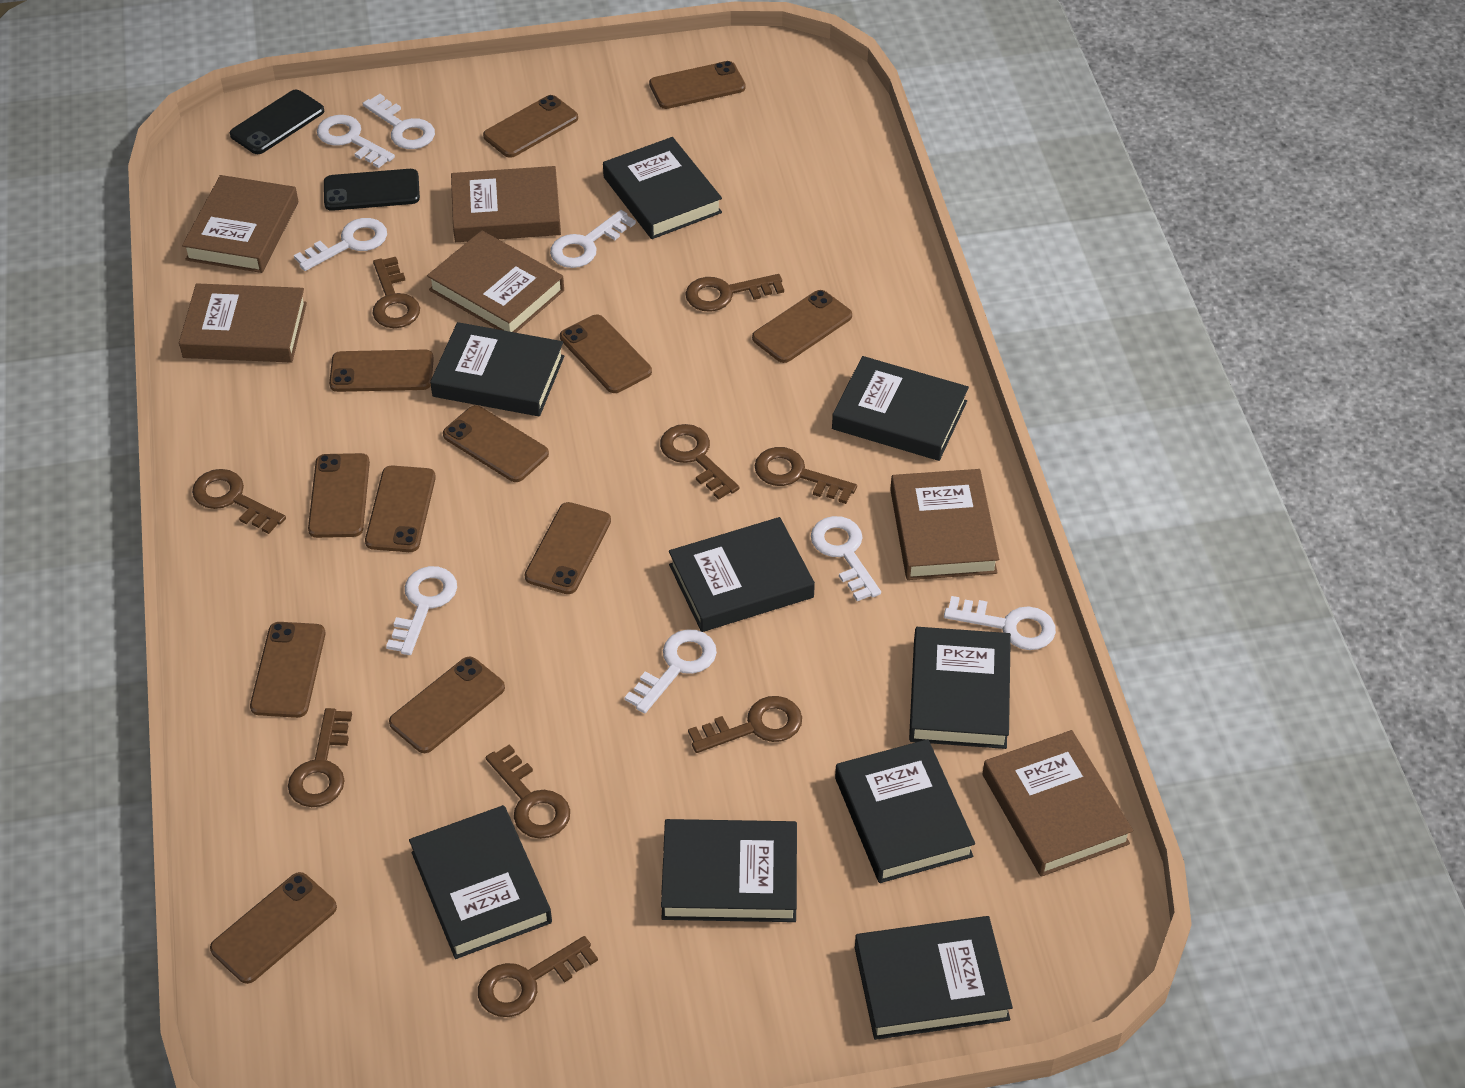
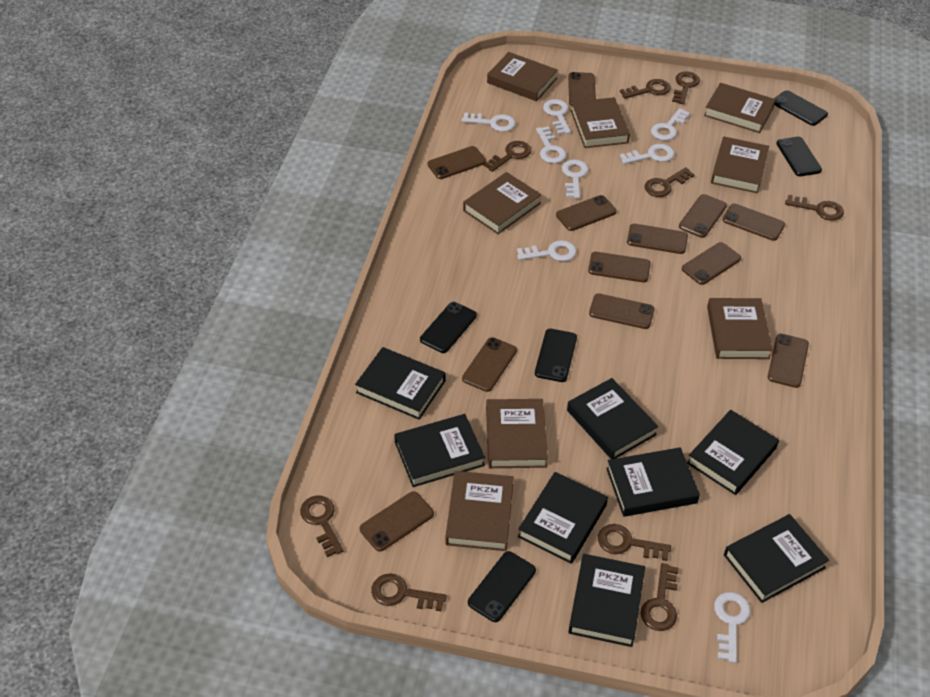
black book: 9 -> 8
black phone: 2 -> 5
brown book: 6 -> 8

